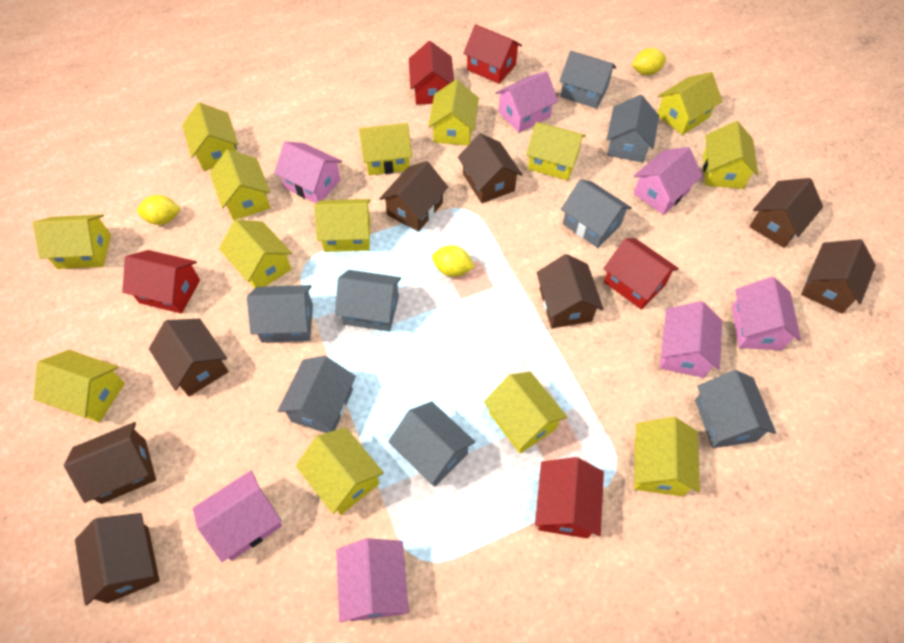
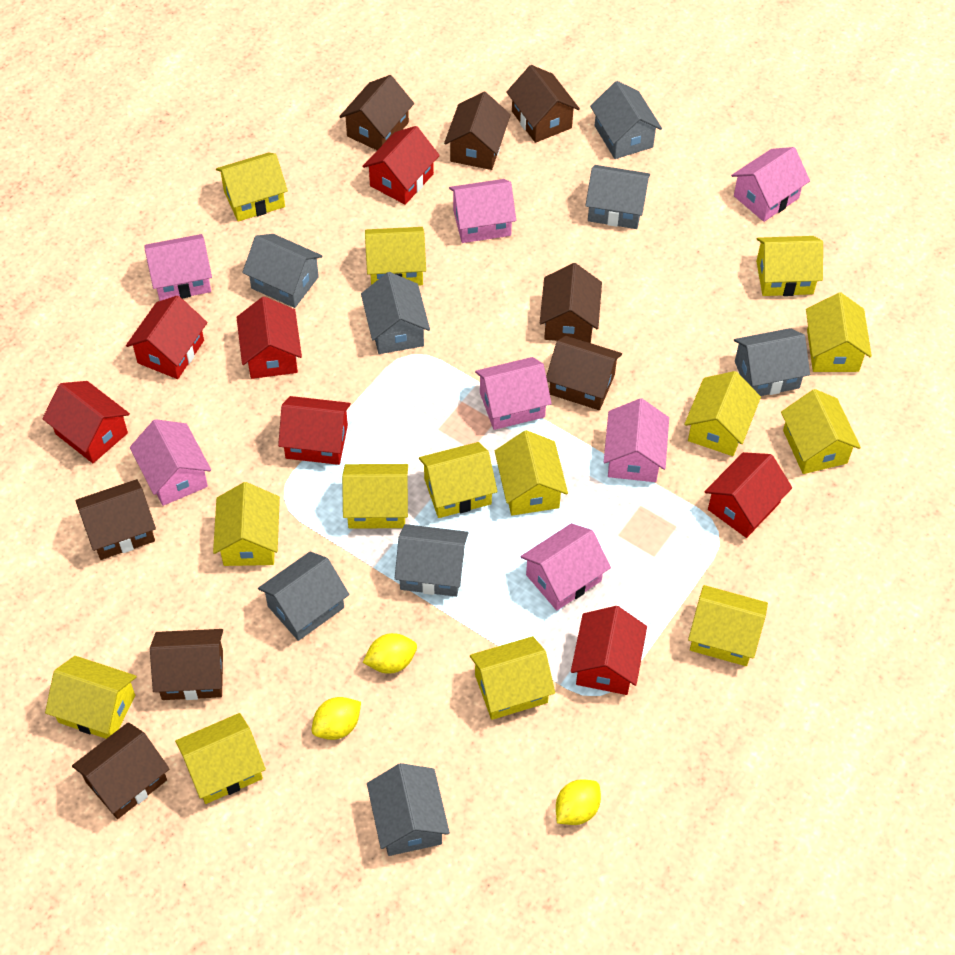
red house: 5 -> 7

